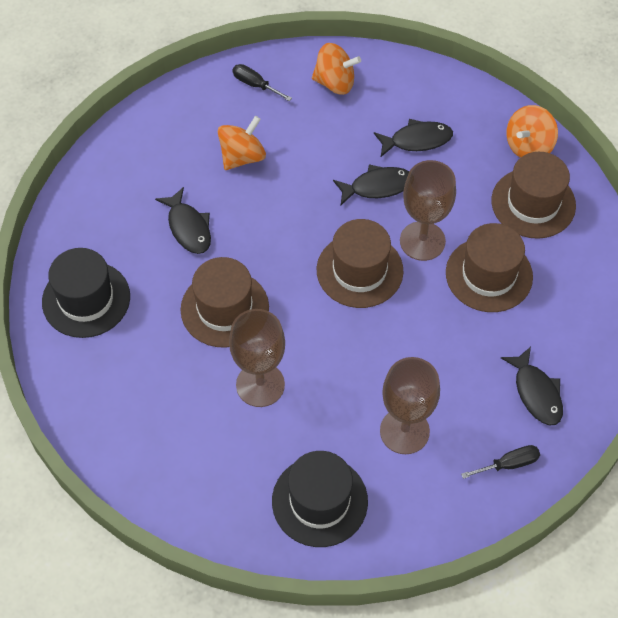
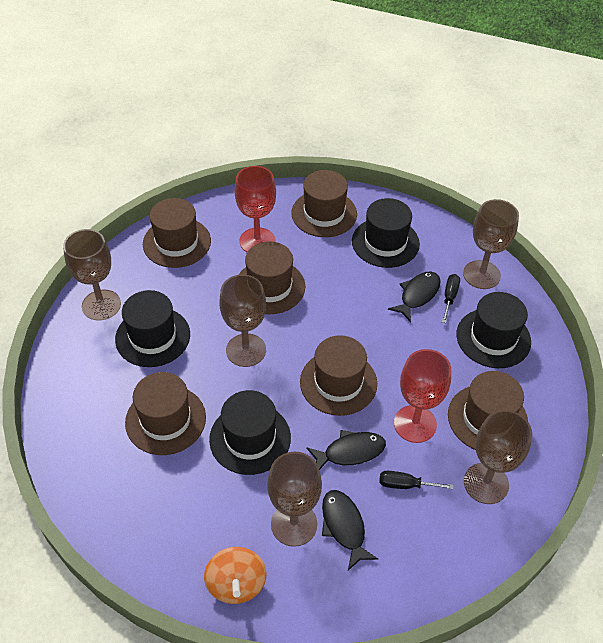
black fish: 4 -> 3
black hat: 2 -> 4
brown goblet: 3 -> 5
brown hat: 4 -> 6
orange spinning top: 3 -> 1
red goblet: 0 -> 2

